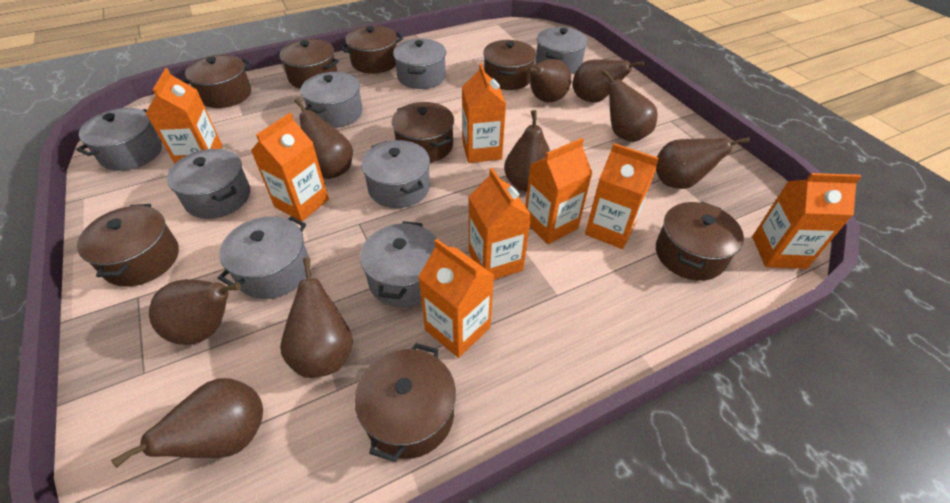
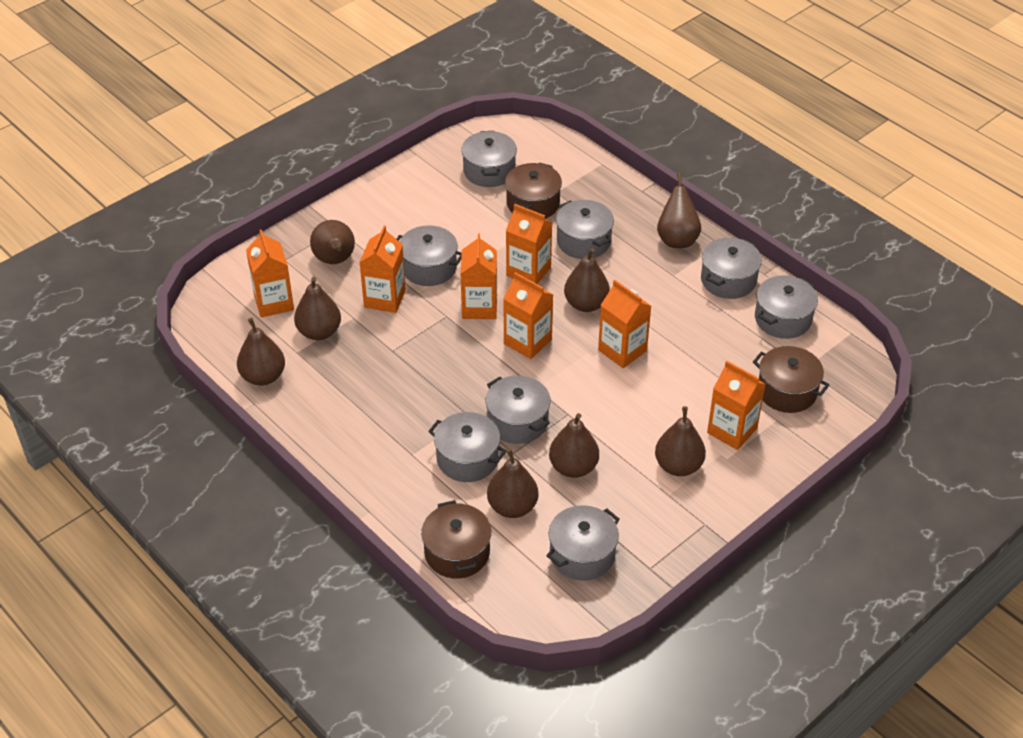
brown pear: 9 -> 8
brown pot: 8 -> 3
orange carton: 8 -> 7

